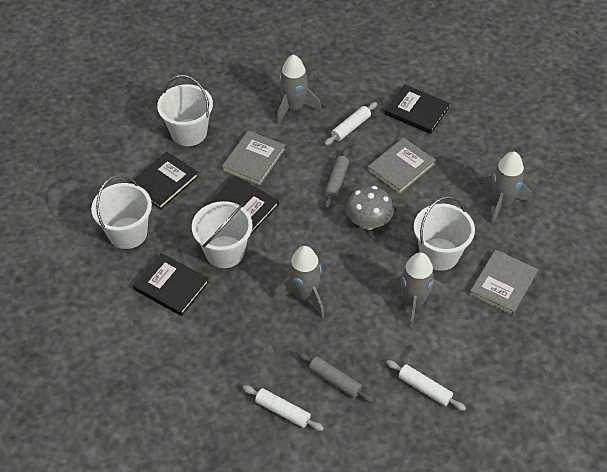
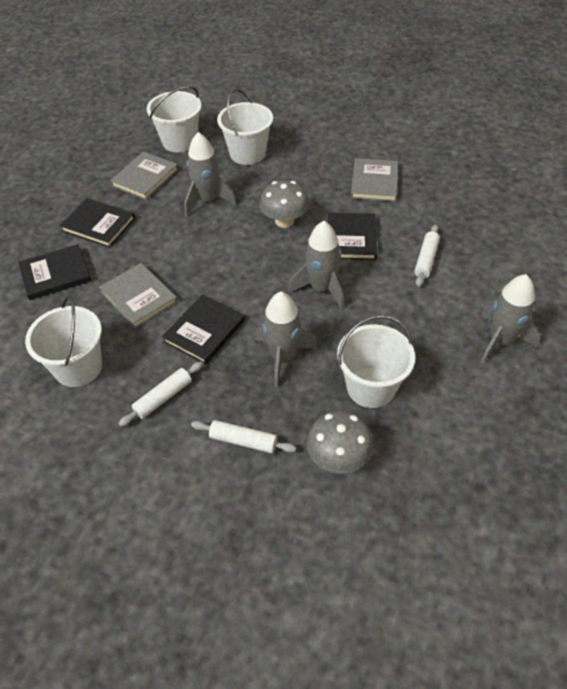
grey mushroom: 1 -> 2
grey rolling pin: 2 -> 0

